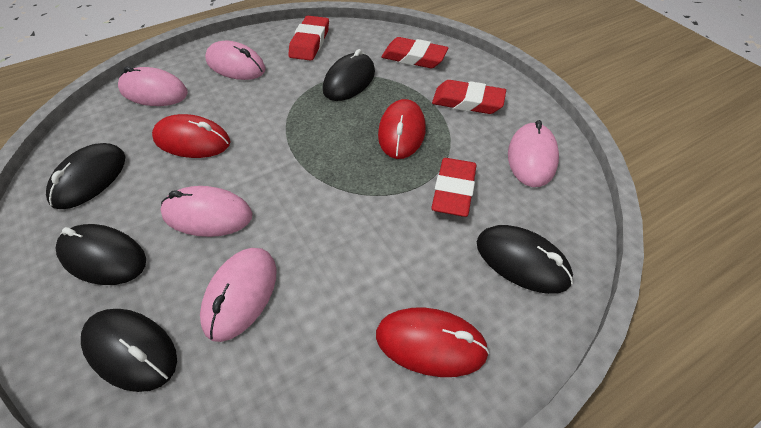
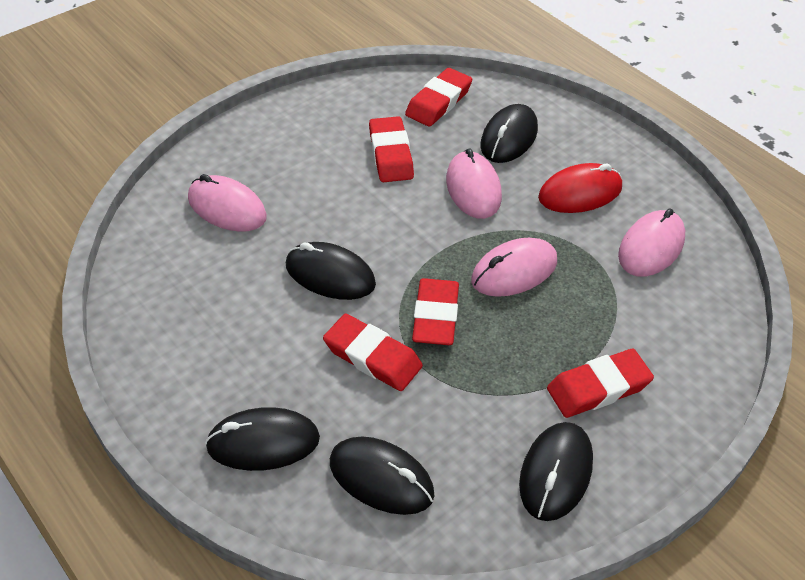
pink mouse: 5 -> 4
red eraser: 4 -> 5
red mouse: 3 -> 1

